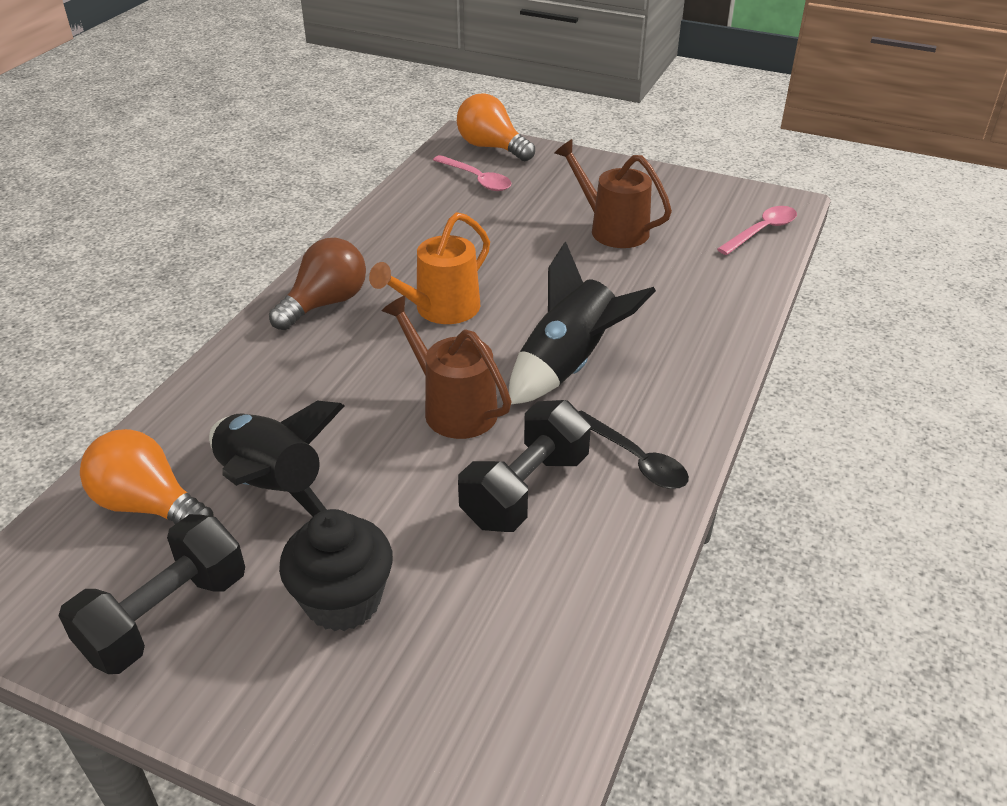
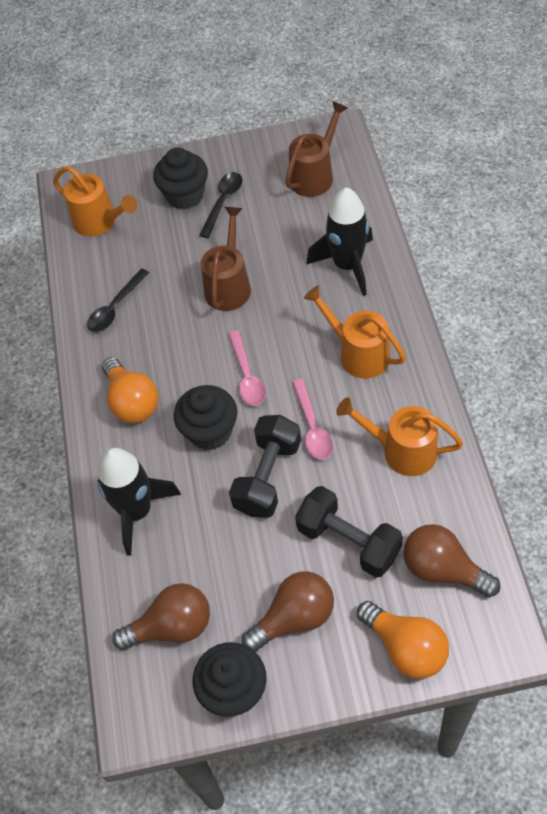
black cupcake: 1 -> 3
black spoon: 1 -> 2
brown light bulb: 1 -> 3
orange watering can: 1 -> 3

